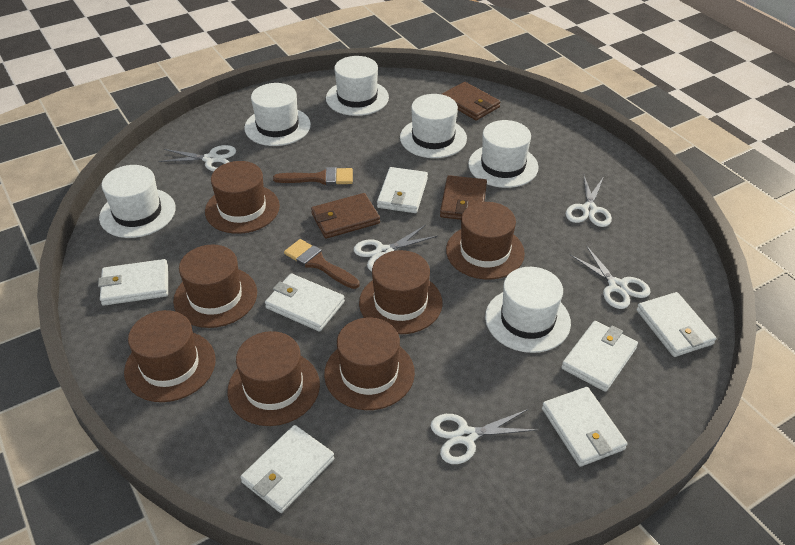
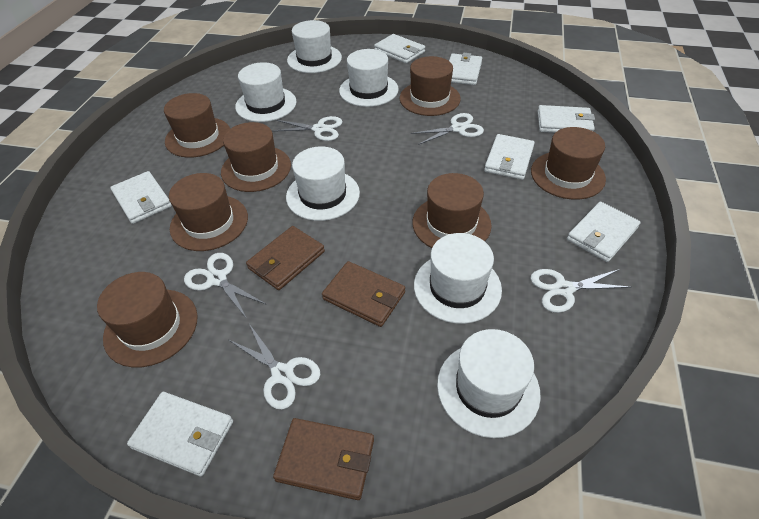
brown brush: 2 -> 0

